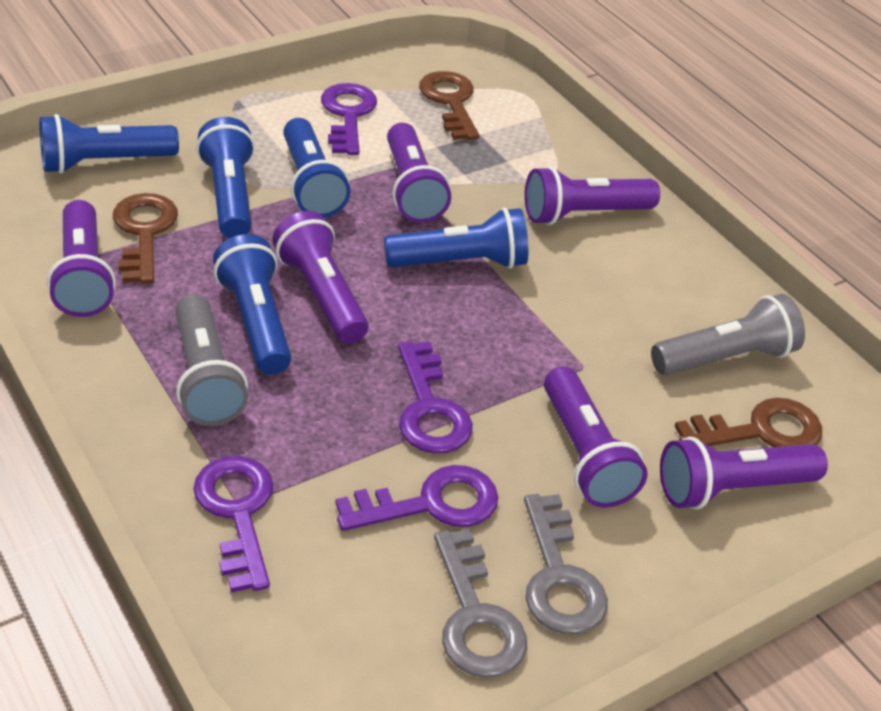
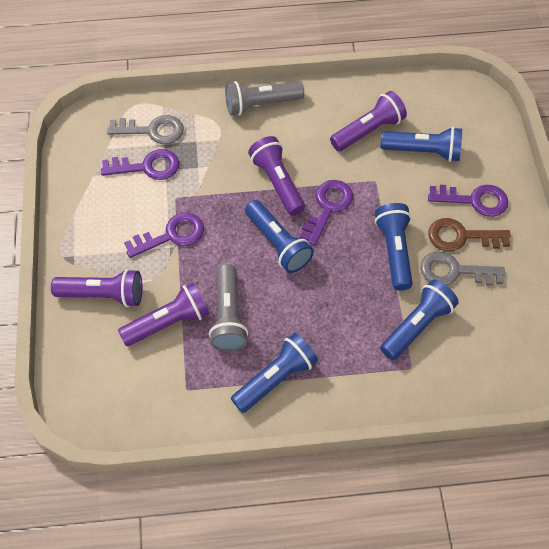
brown key: 3 -> 1
purple flashlight: 6 -> 4

